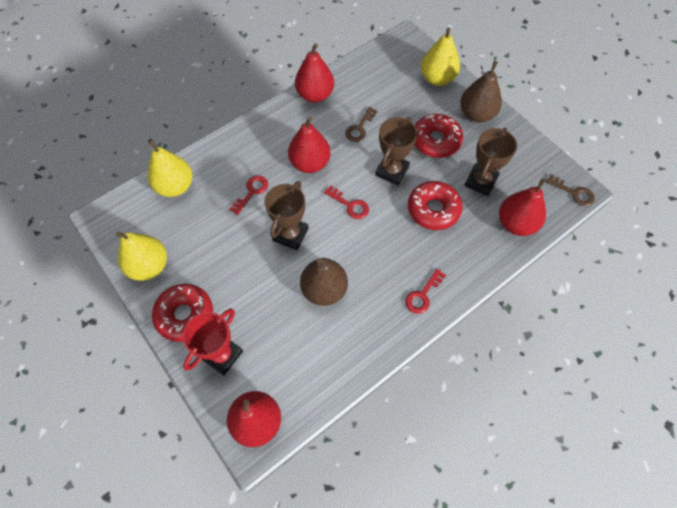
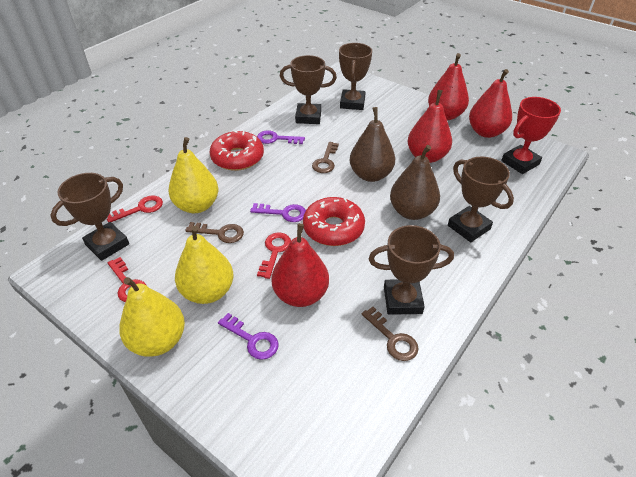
brown key: 2 -> 3
brown trophy: 3 -> 5
purple key: 0 -> 3
red donut: 3 -> 2

